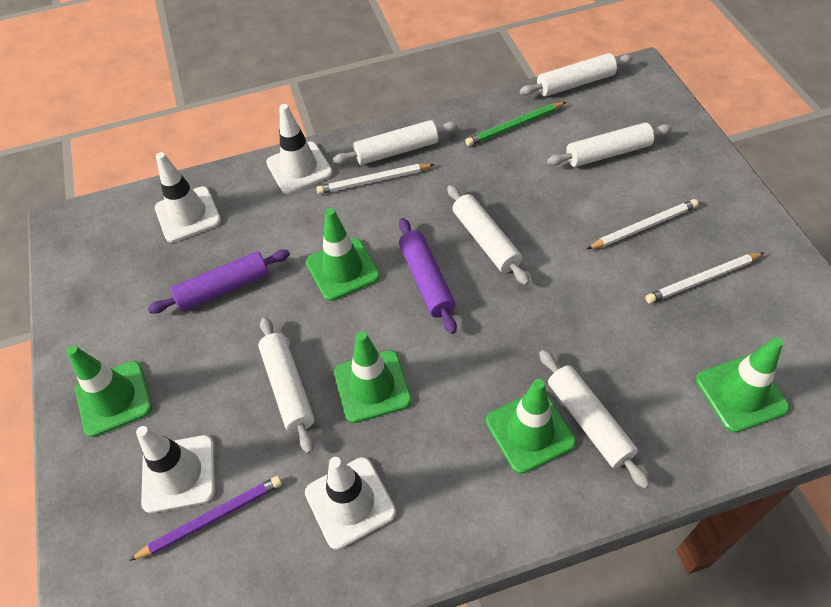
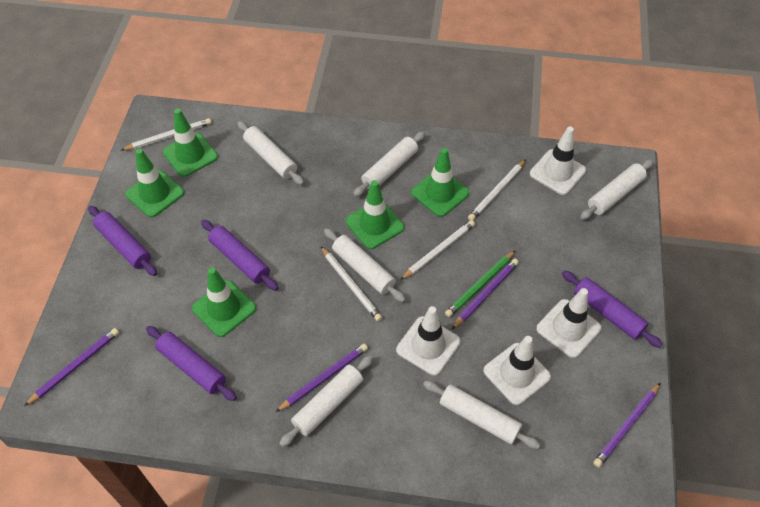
purple pencil: 1 -> 4
purple rolling pin: 2 -> 4
white pencil: 3 -> 4

